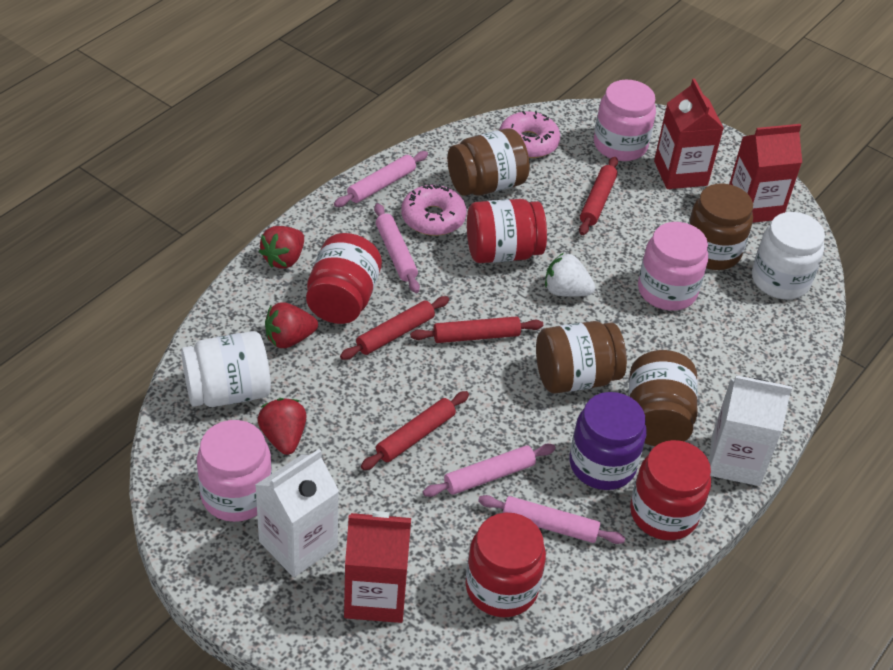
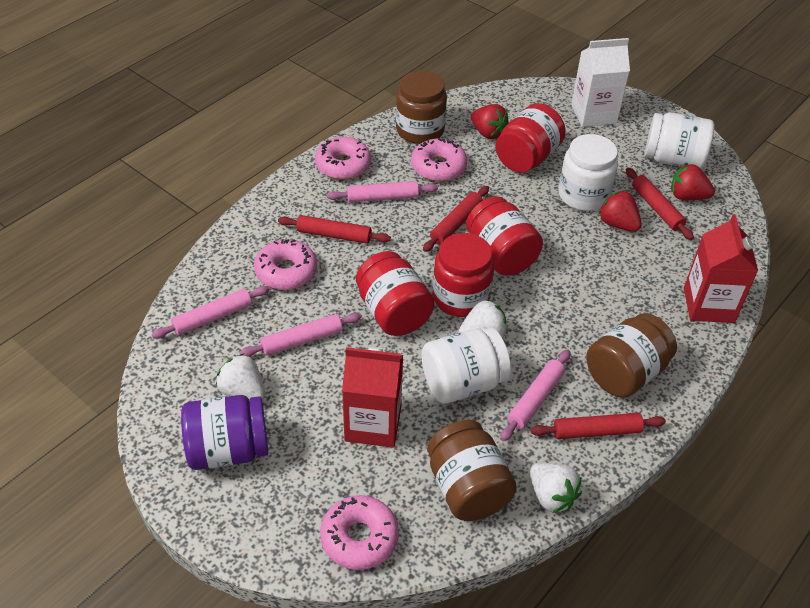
brown jar: 4 -> 3
pink donut: 2 -> 4
pink jar: 3 -> 0
red carton: 3 -> 2
white carton: 2 -> 1
white jar: 2 -> 3
white strawberry: 1 -> 3

